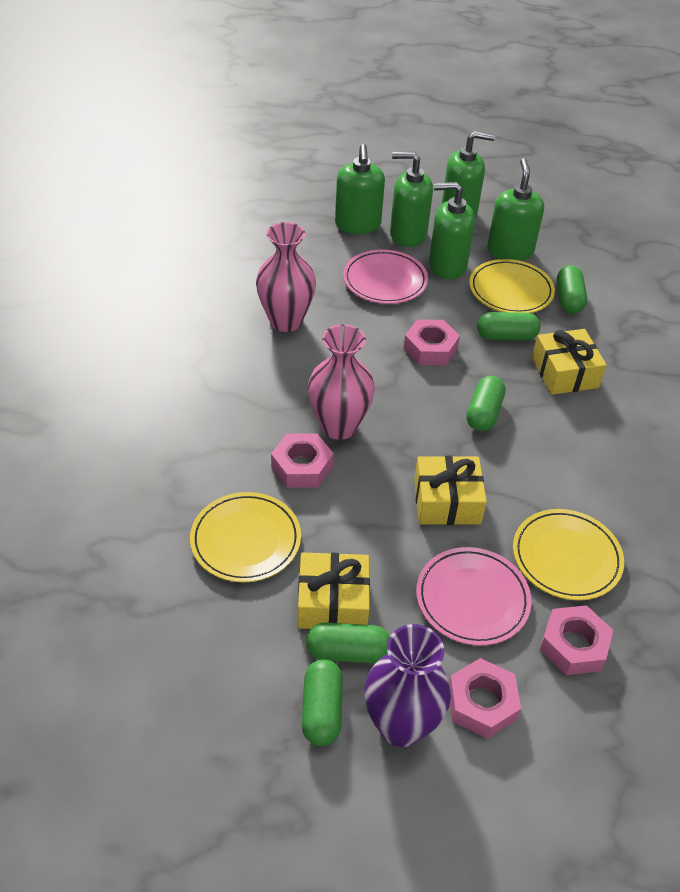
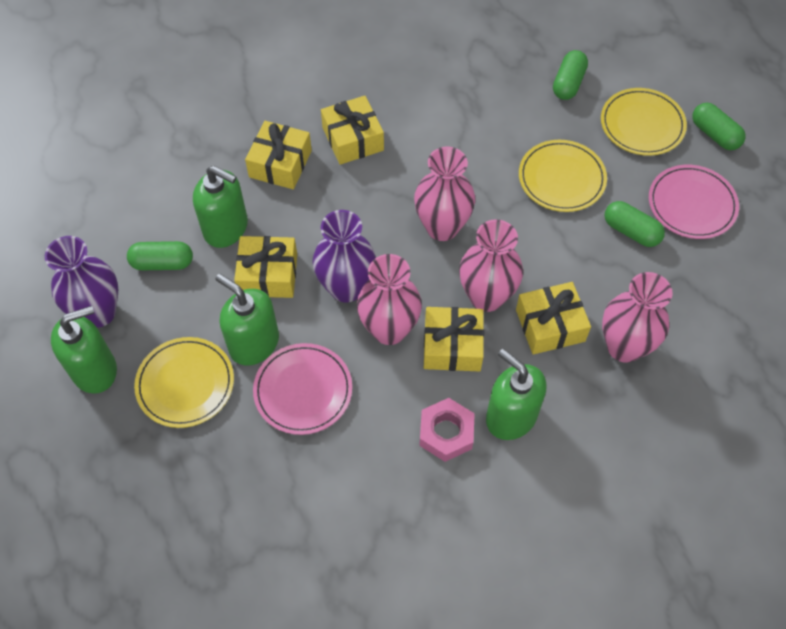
green capsule: 5 -> 4
green soap dispenser: 5 -> 4
pink nut: 4 -> 1
pink vase: 2 -> 4
purple vase: 1 -> 2
yellow gift: 3 -> 5

